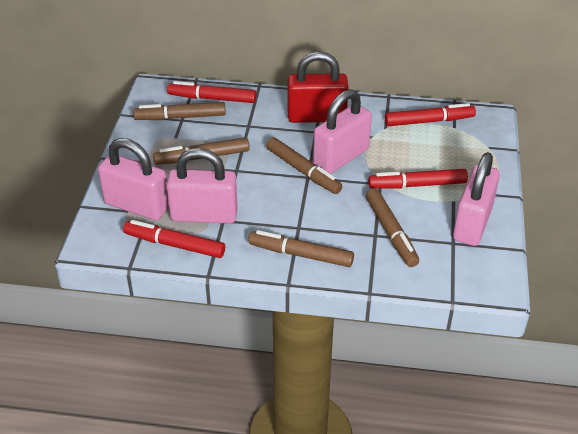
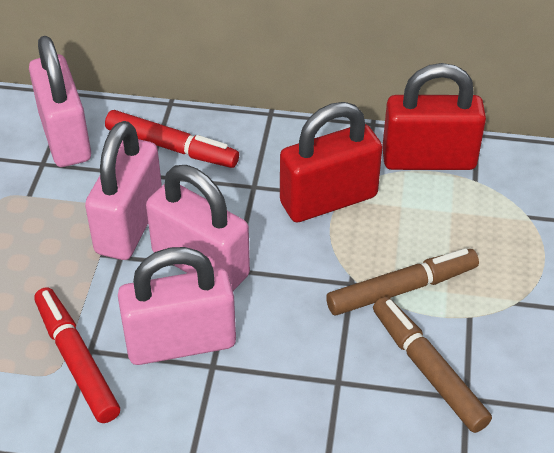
brown marker: 5 -> 2
red marker: 4 -> 2
red padlock: 1 -> 2

